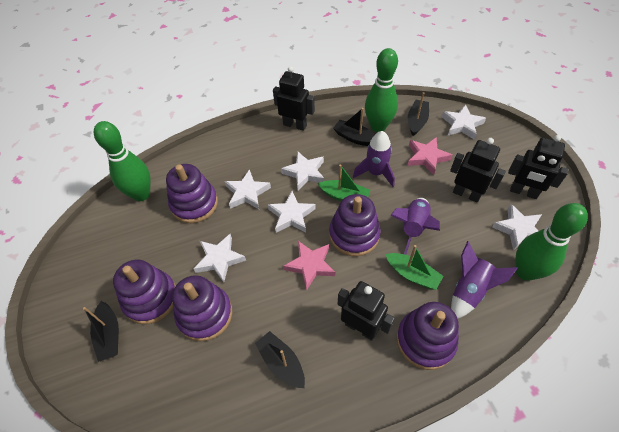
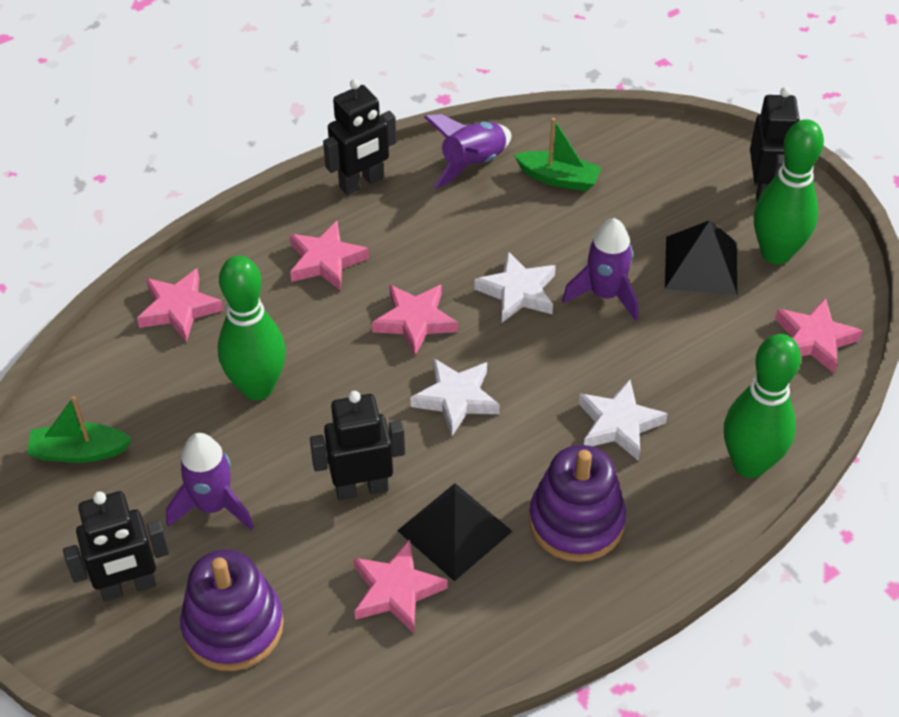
black boat: 4 -> 0
black pyramid: 0 -> 2
pink star: 2 -> 5
purple stacking toy: 5 -> 2
white star: 6 -> 3

